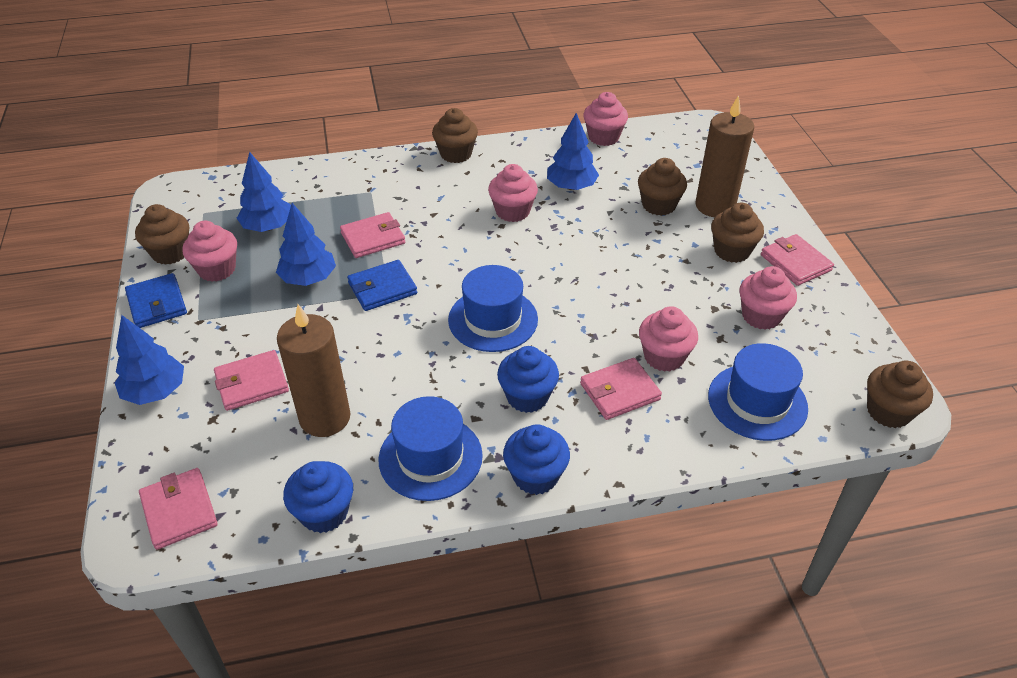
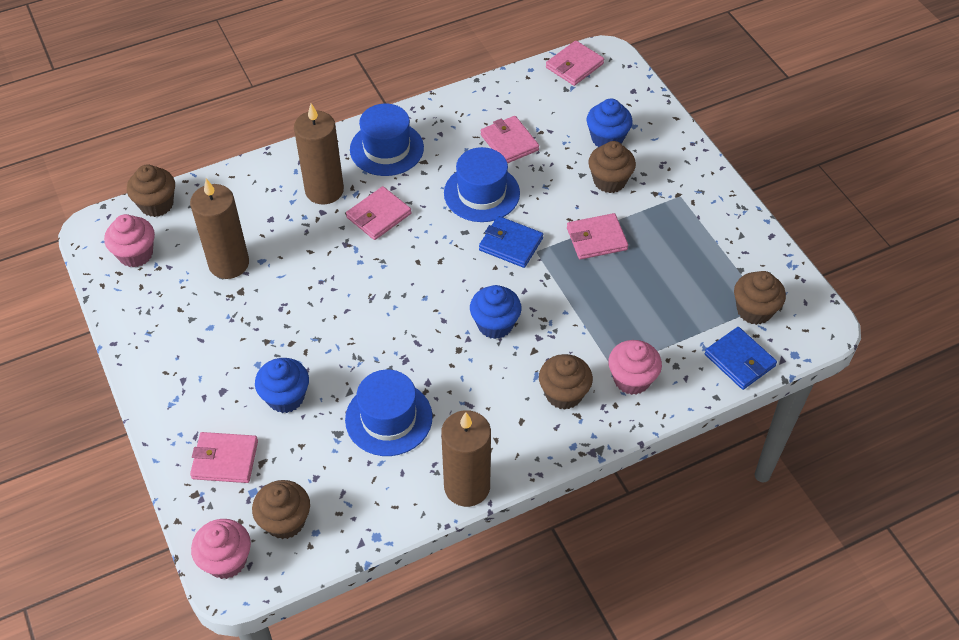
blue tree: 4 -> 0
brown candle: 2 -> 3
pink cupcake: 5 -> 3

